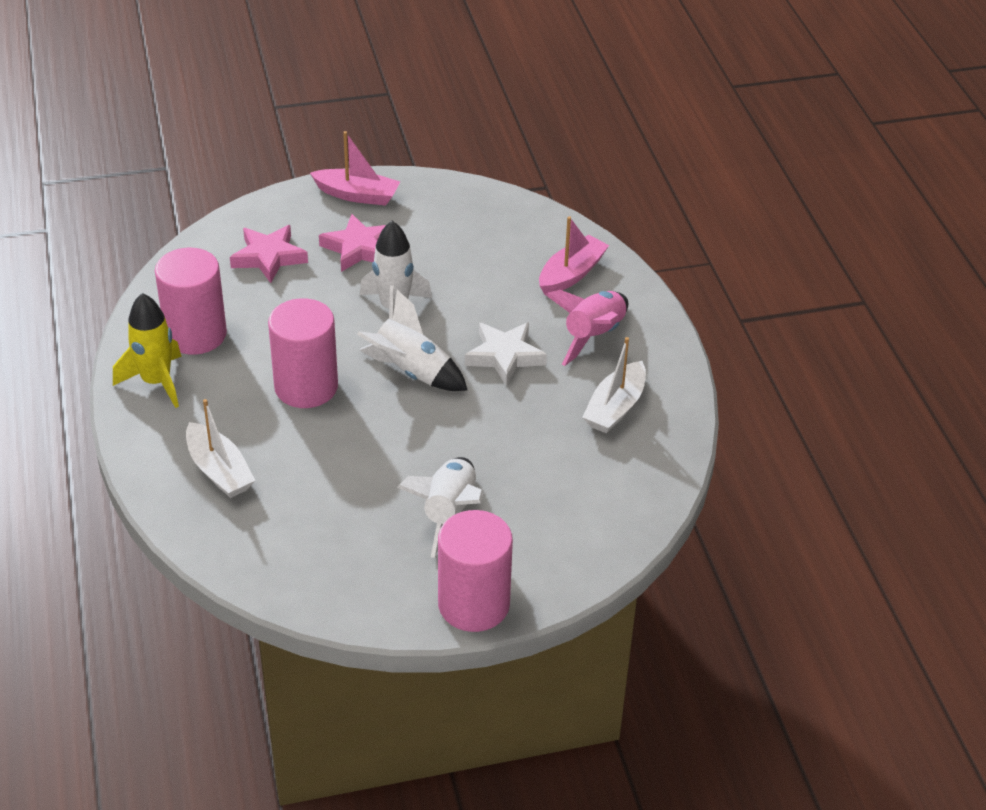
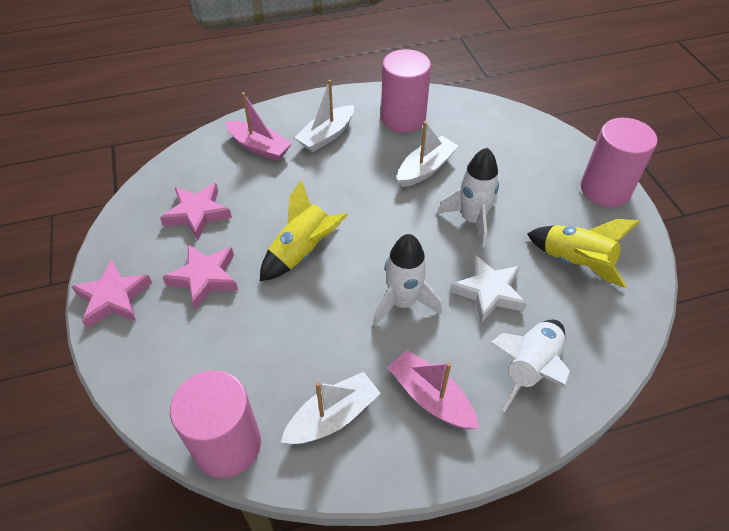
pink rocket: 1 -> 0
pink star: 2 -> 3
white boat: 2 -> 3
yellow rocket: 1 -> 2

